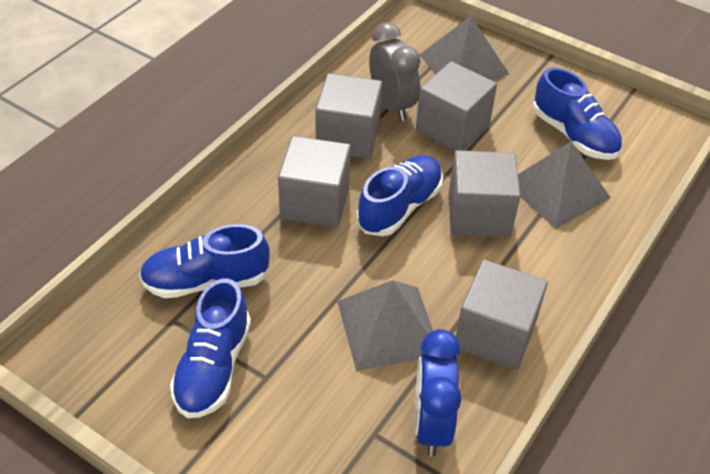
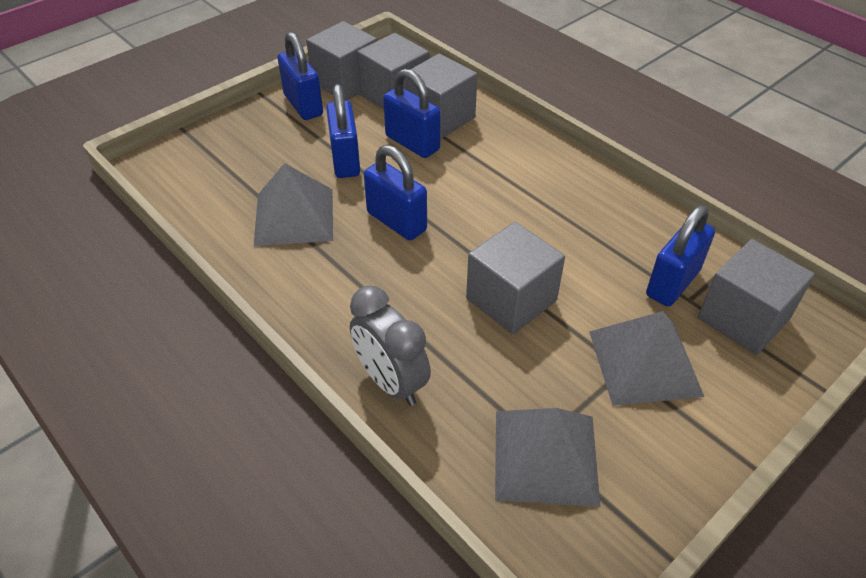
blue clock: 1 -> 0
blue padlock: 0 -> 5
blue shoe: 4 -> 0

